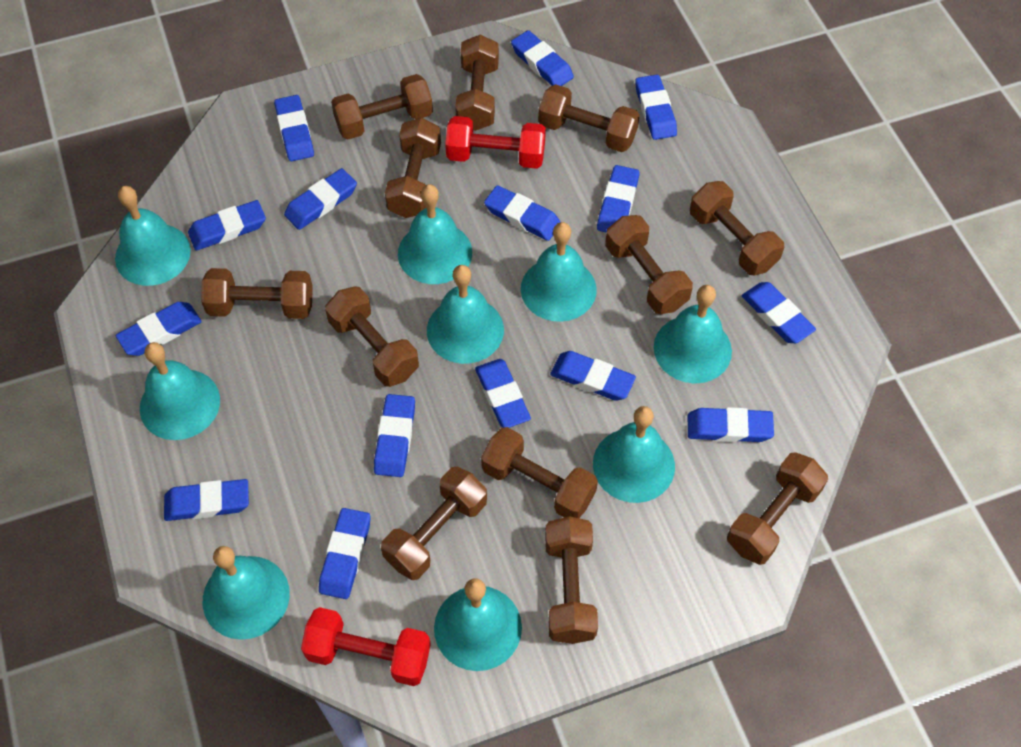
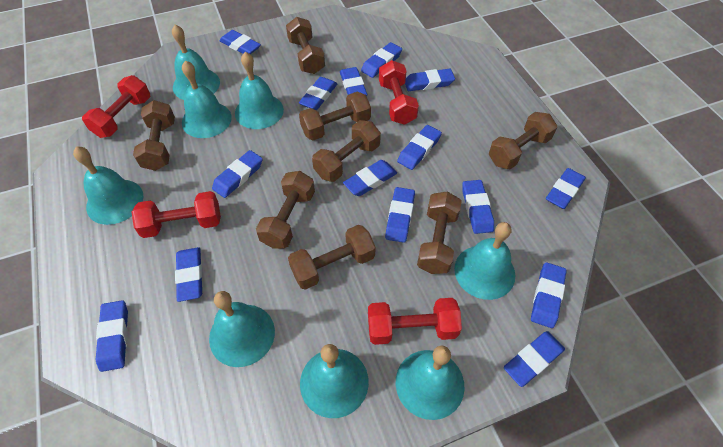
brown dumbbell: 12 -> 8
red dumbbell: 2 -> 4
turquoise bell: 9 -> 8

